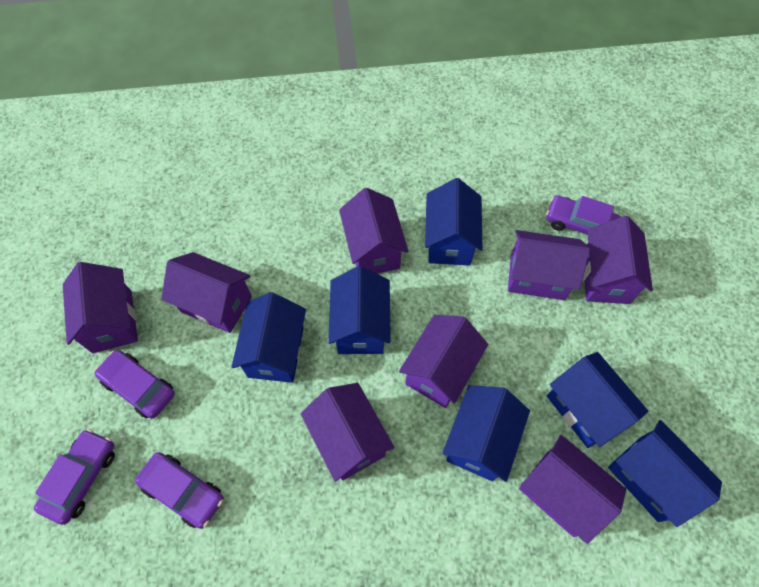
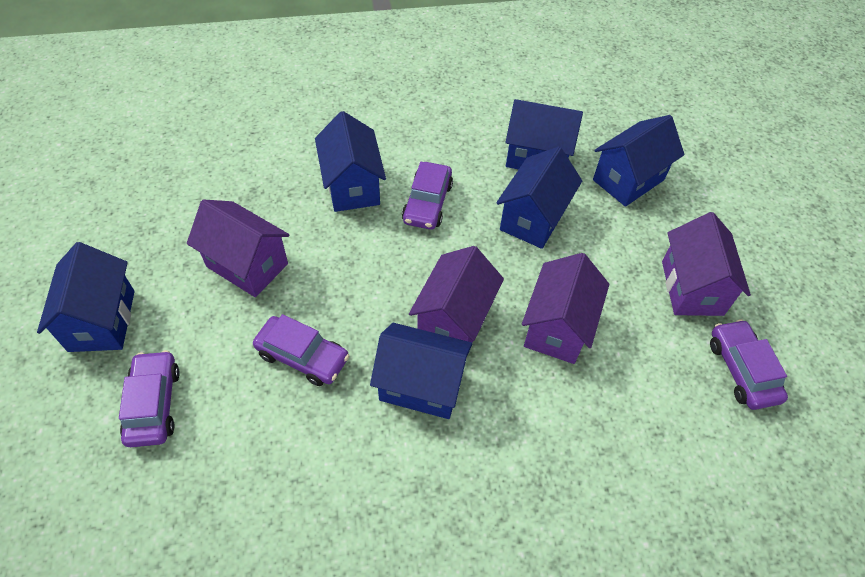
purple house: 8 -> 4

